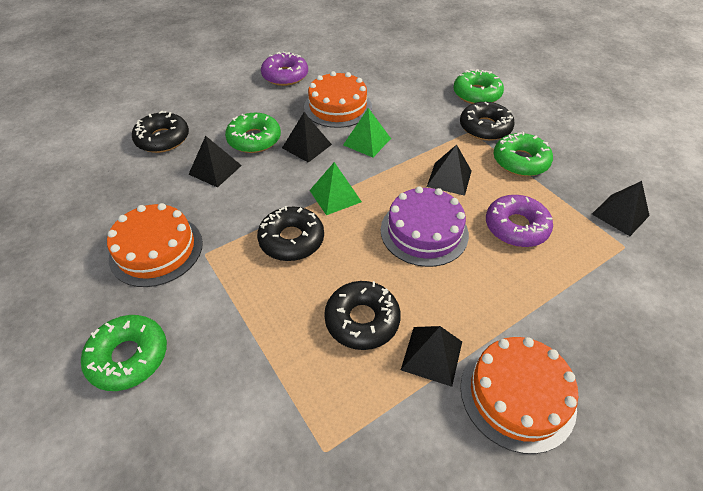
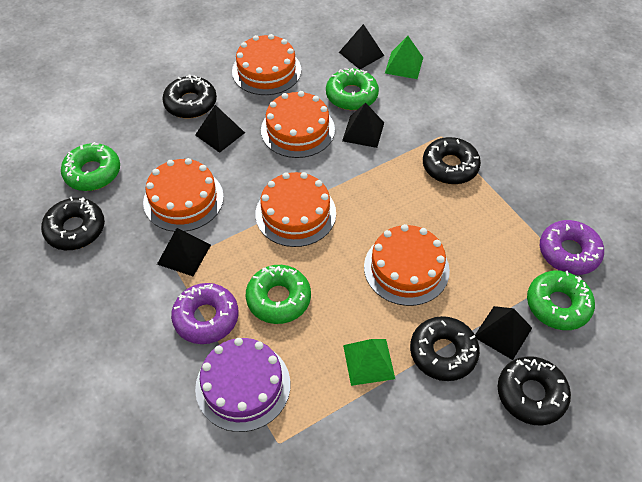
black donut: 4 -> 5
orange cake: 3 -> 5

